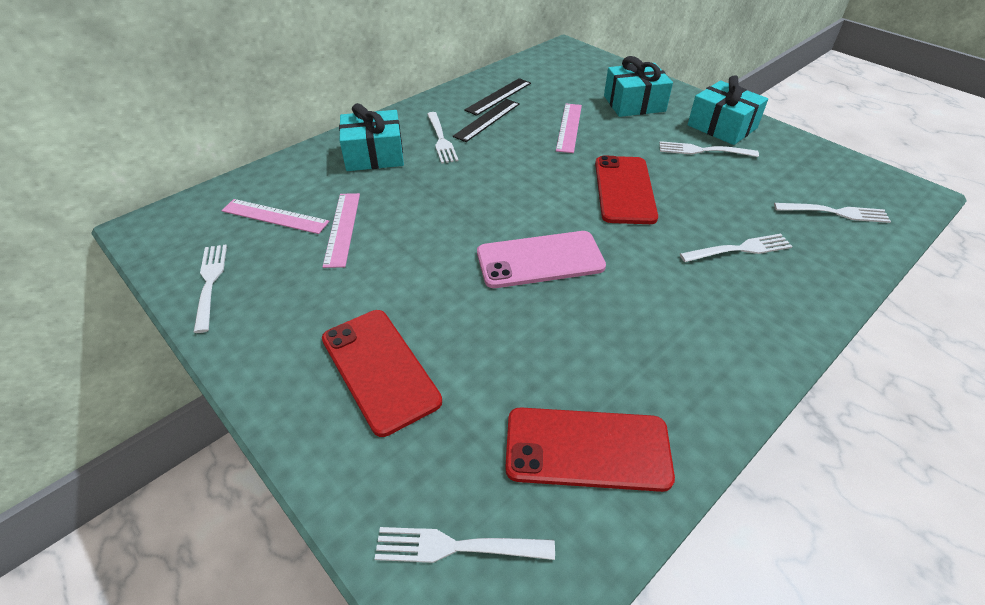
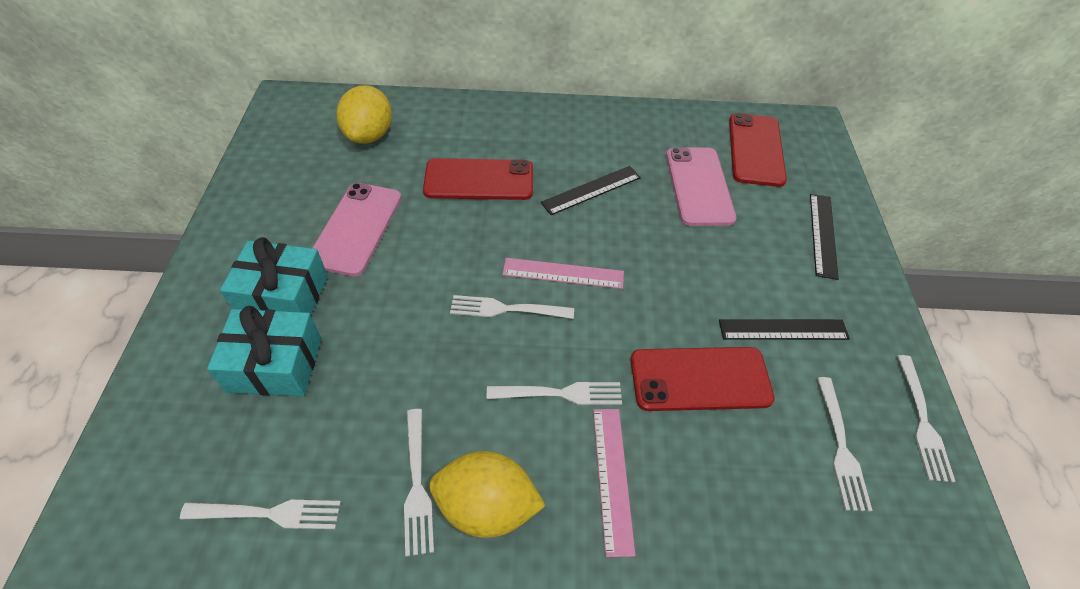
black ruler: 2 -> 3
pink phone: 1 -> 2
pink ruler: 3 -> 2
turquoise gift: 3 -> 2
yellow lemon: 0 -> 2

